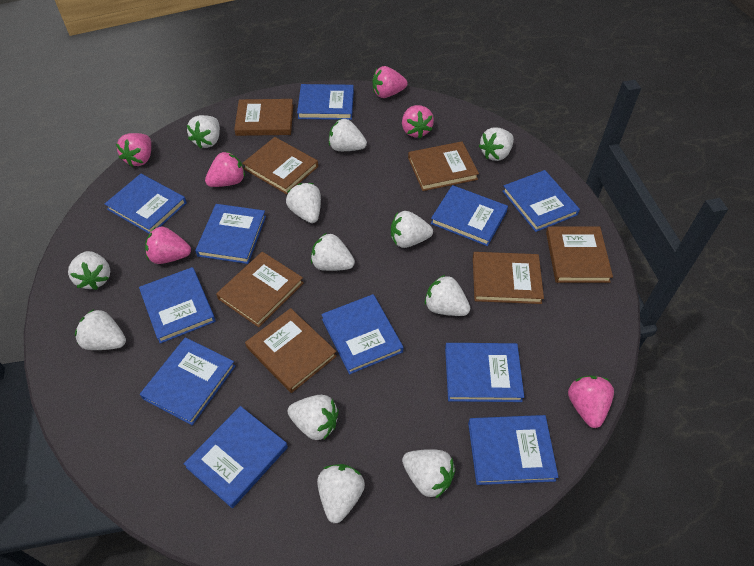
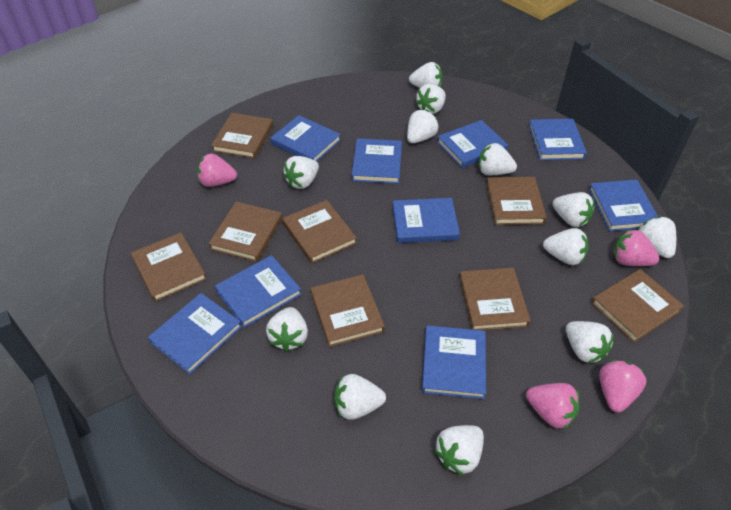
blue book: 11 -> 9
brown book: 7 -> 8
pink strawberry: 6 -> 4

